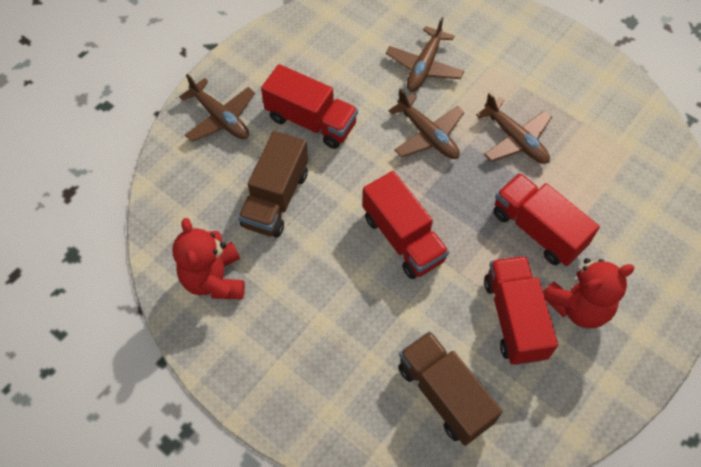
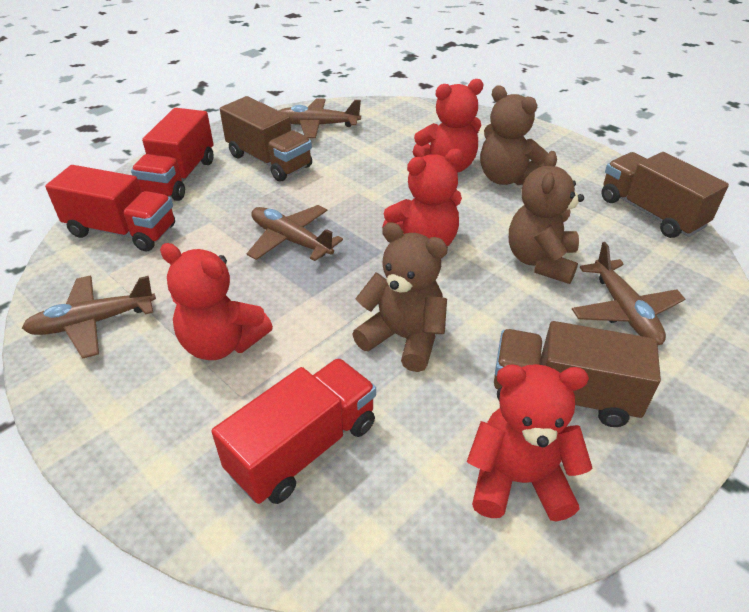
brown teddy bear: 0 -> 3
brown truck: 2 -> 3
red teddy bear: 2 -> 4
red truck: 4 -> 3

